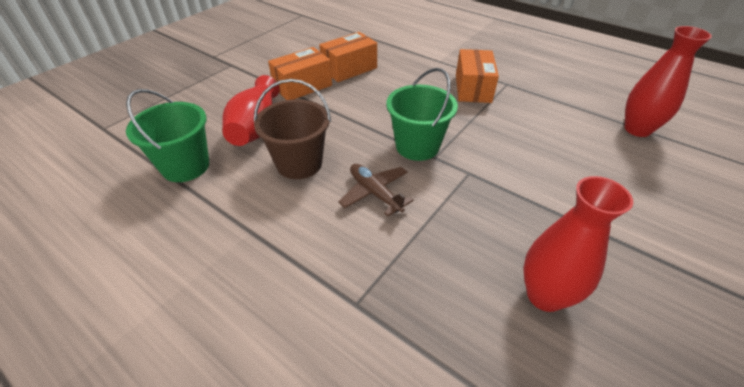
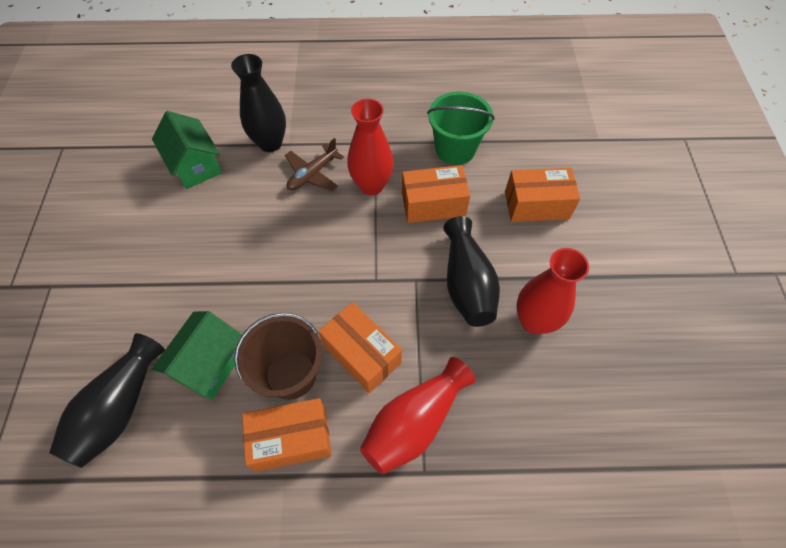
black vase: 0 -> 3
green bucket: 2 -> 1
green house: 0 -> 2
orange box: 3 -> 4

